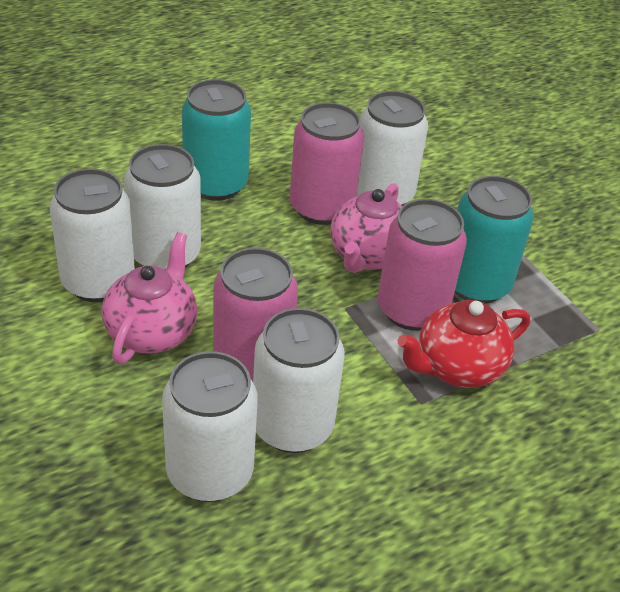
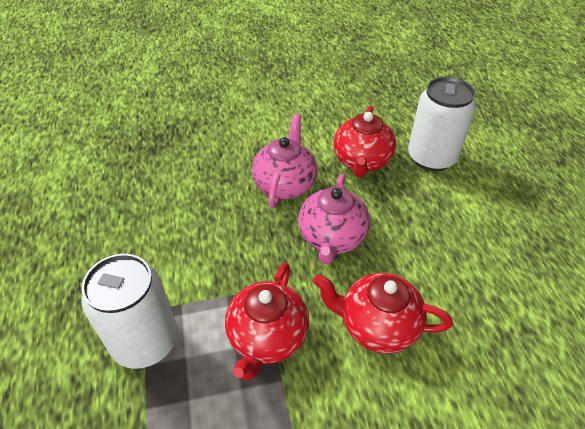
pink can: 3 -> 0
red teapot: 1 -> 3
turquoise can: 2 -> 0
white can: 5 -> 2

